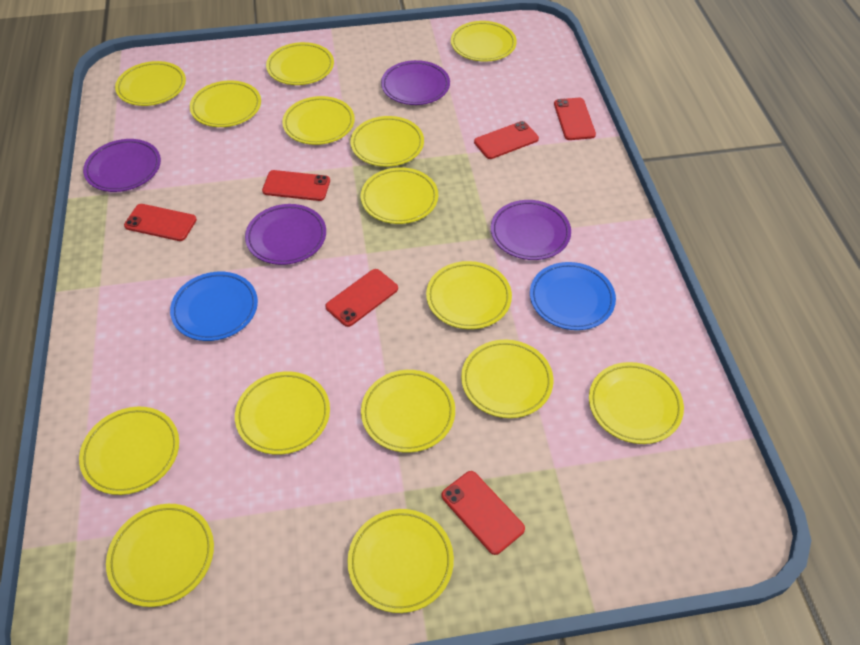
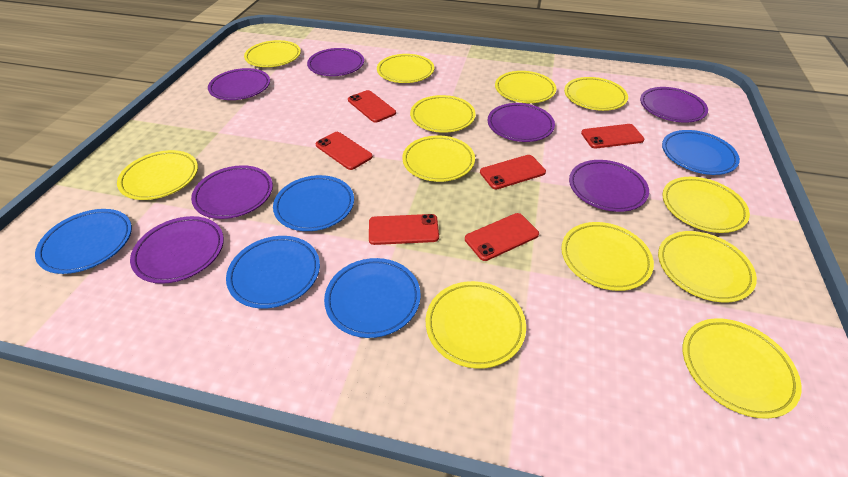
blue plate: 2 -> 5
purple plate: 4 -> 7
yellow plate: 15 -> 12

